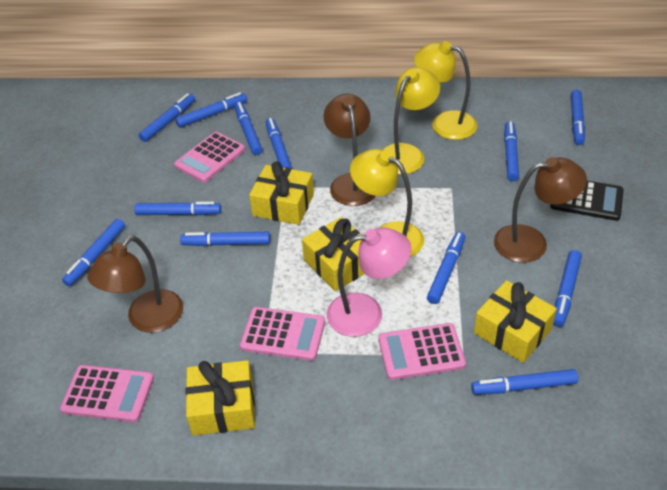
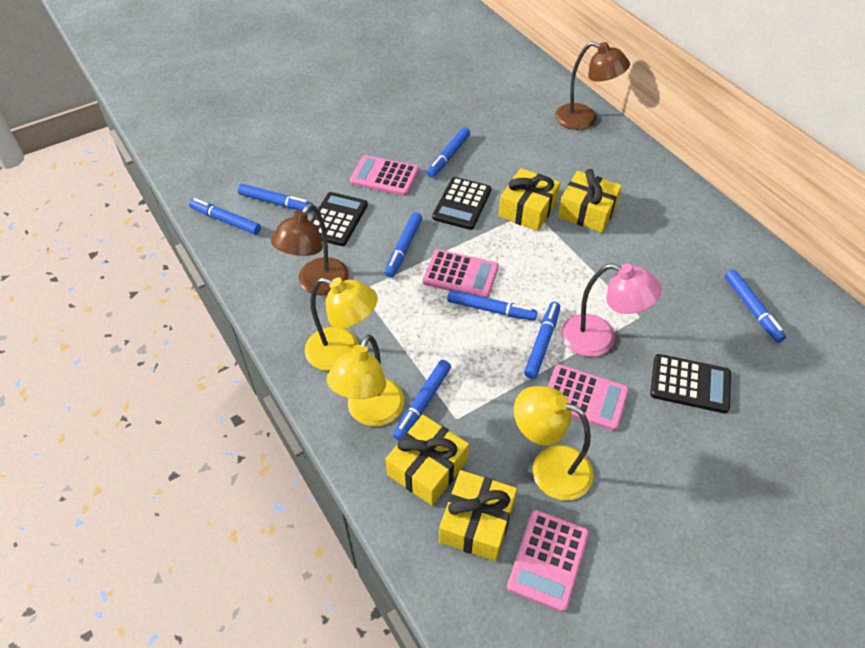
black calculator: 1 -> 3
blue marker: 12 -> 8
brown lamp: 3 -> 2

